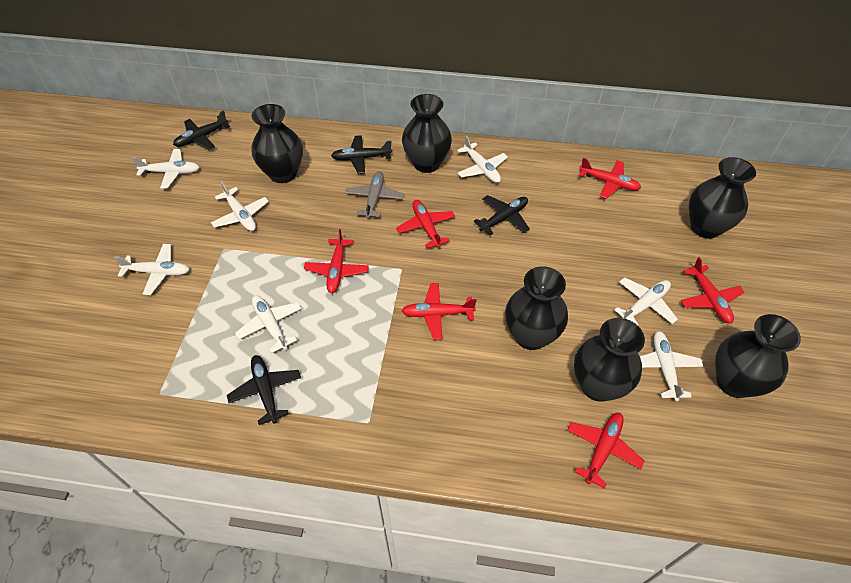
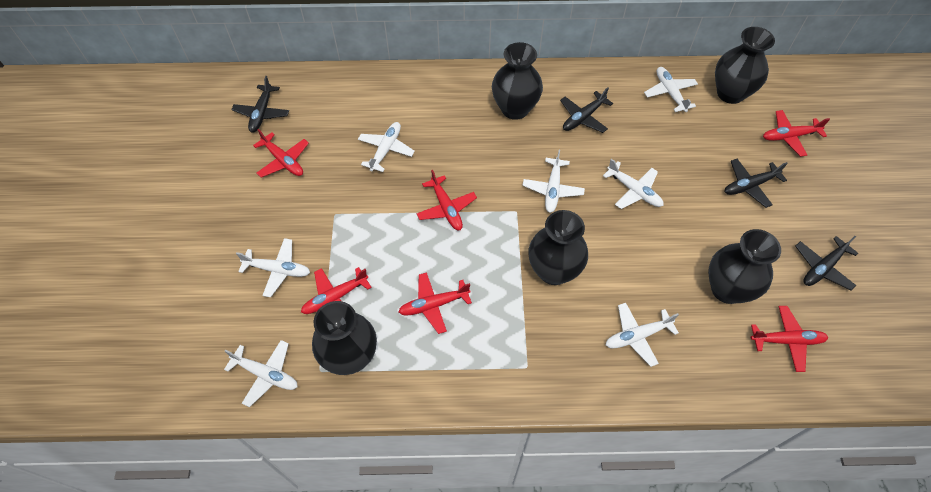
black vase: 6 -> 5
grey plane: 1 -> 0

